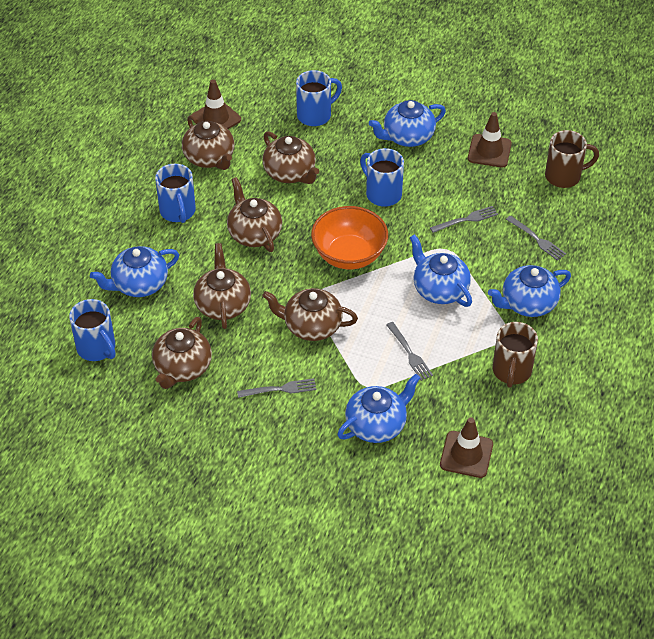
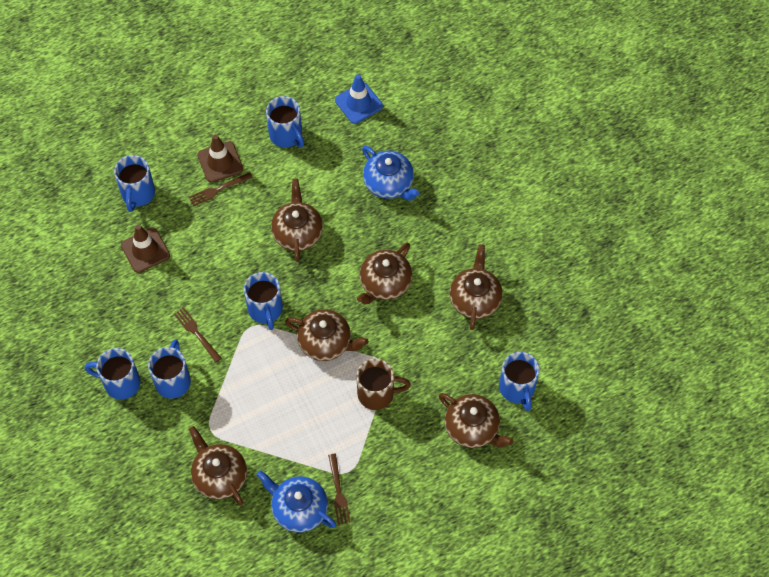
blue mug: 4 -> 6
blue teapot: 5 -> 2
blue traffic cone: 0 -> 1
brown fork: 0 -> 3
brown mug: 2 -> 1
brown traffic cone: 3 -> 2
grey fork: 4 -> 0
orange bowl: 1 -> 0

